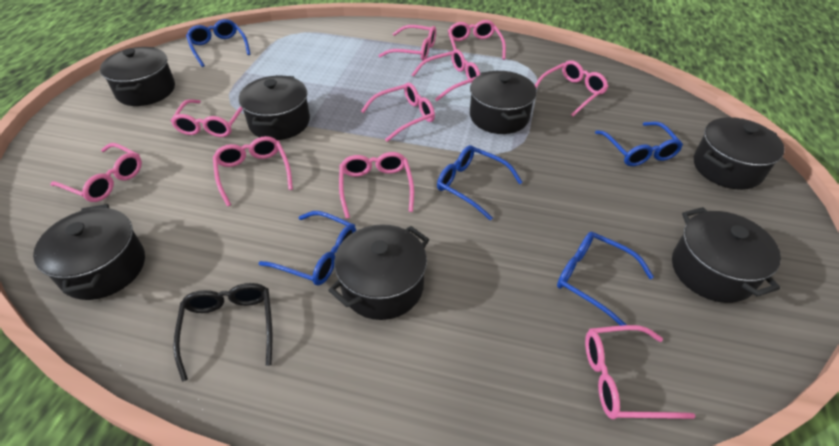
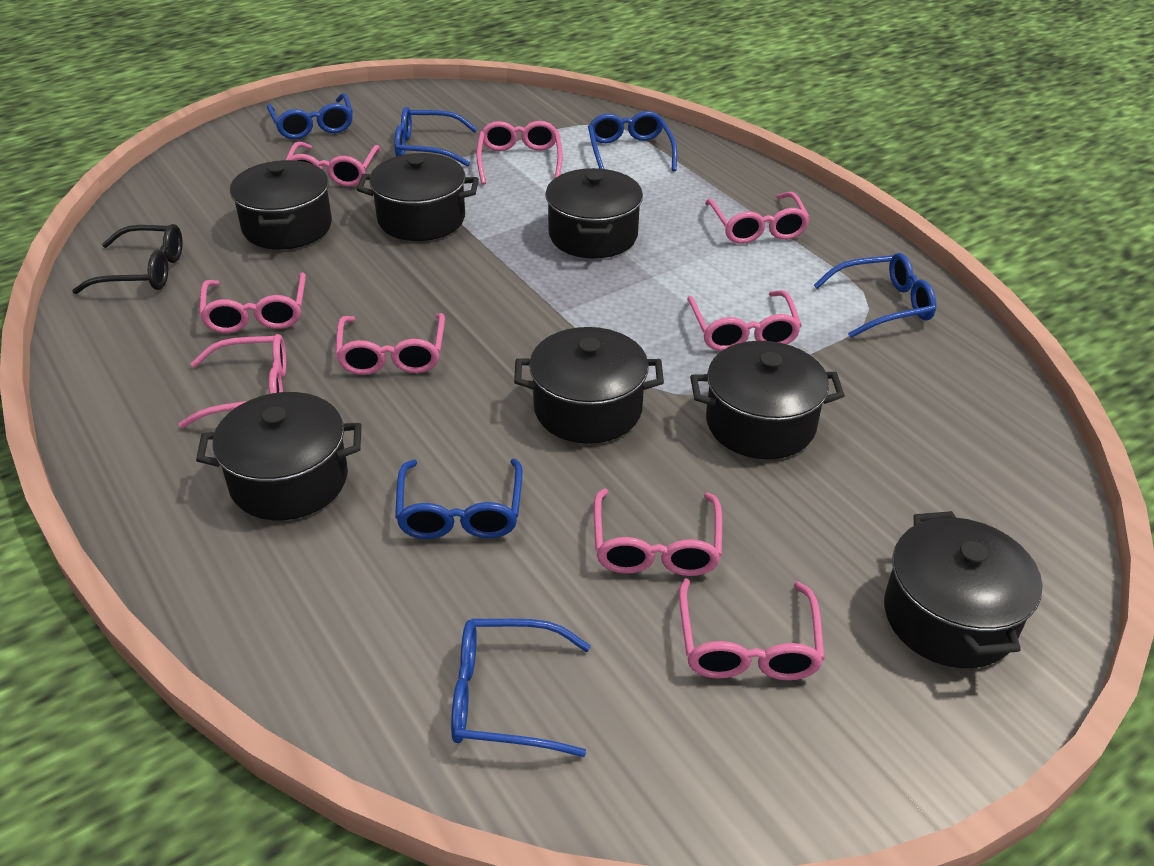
blue glasses: 5 -> 6
pink glasses: 10 -> 9

